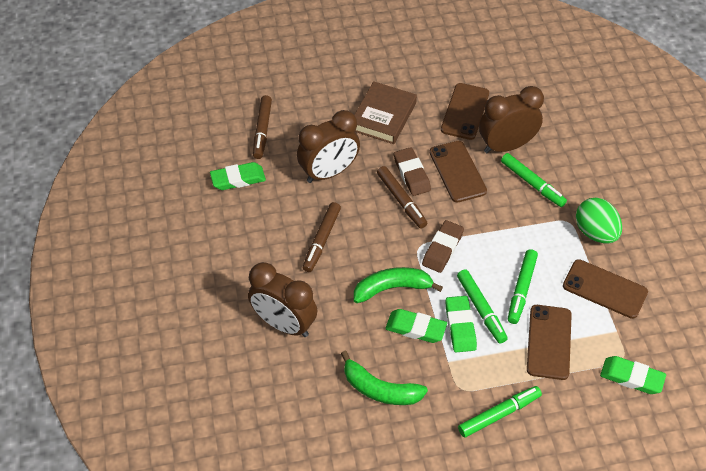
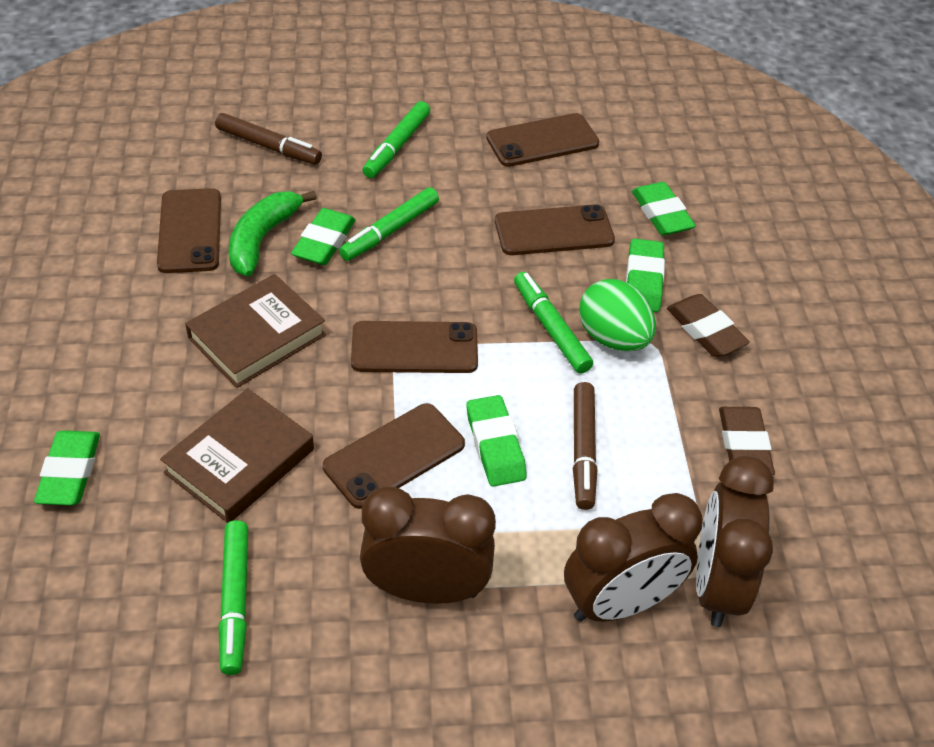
brown book: 1 -> 2
brown marker: 3 -> 2
brown phone: 4 -> 5
green banana: 2 -> 1
green eraser: 4 -> 5

